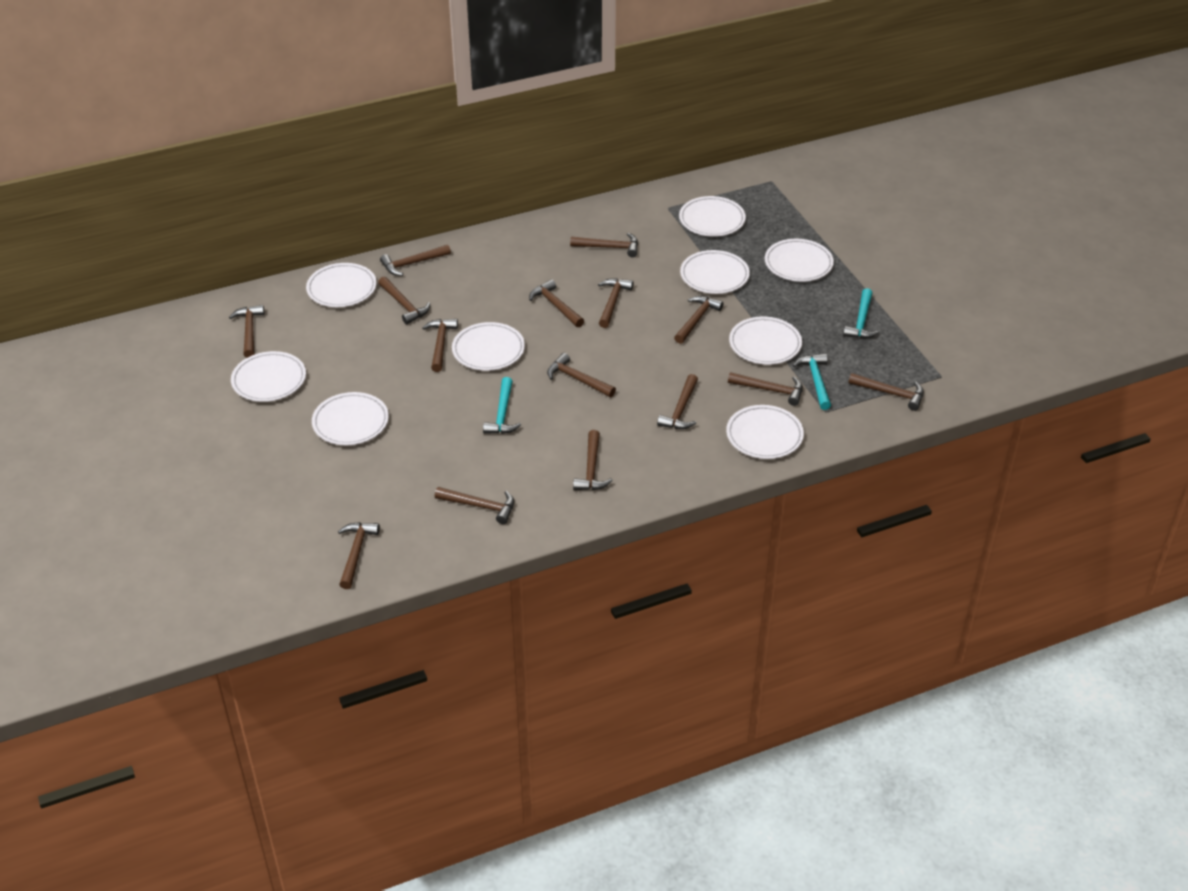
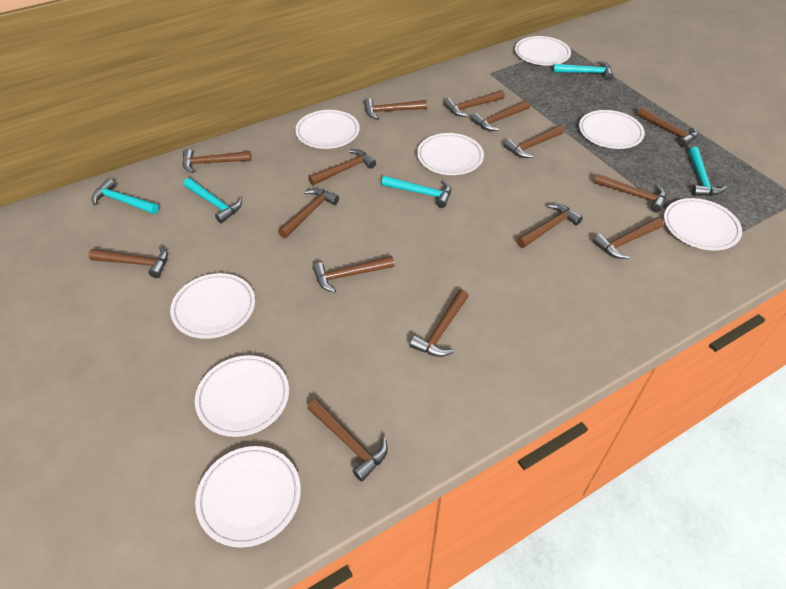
turquoise hammer: 3 -> 5
white plate: 9 -> 8

